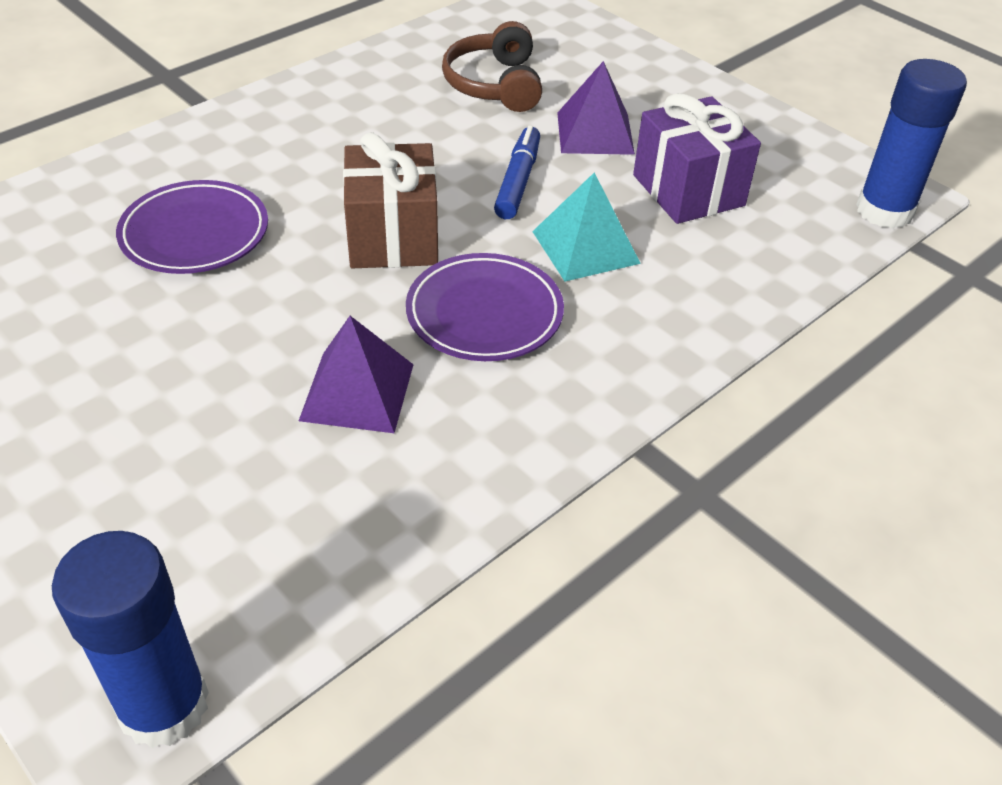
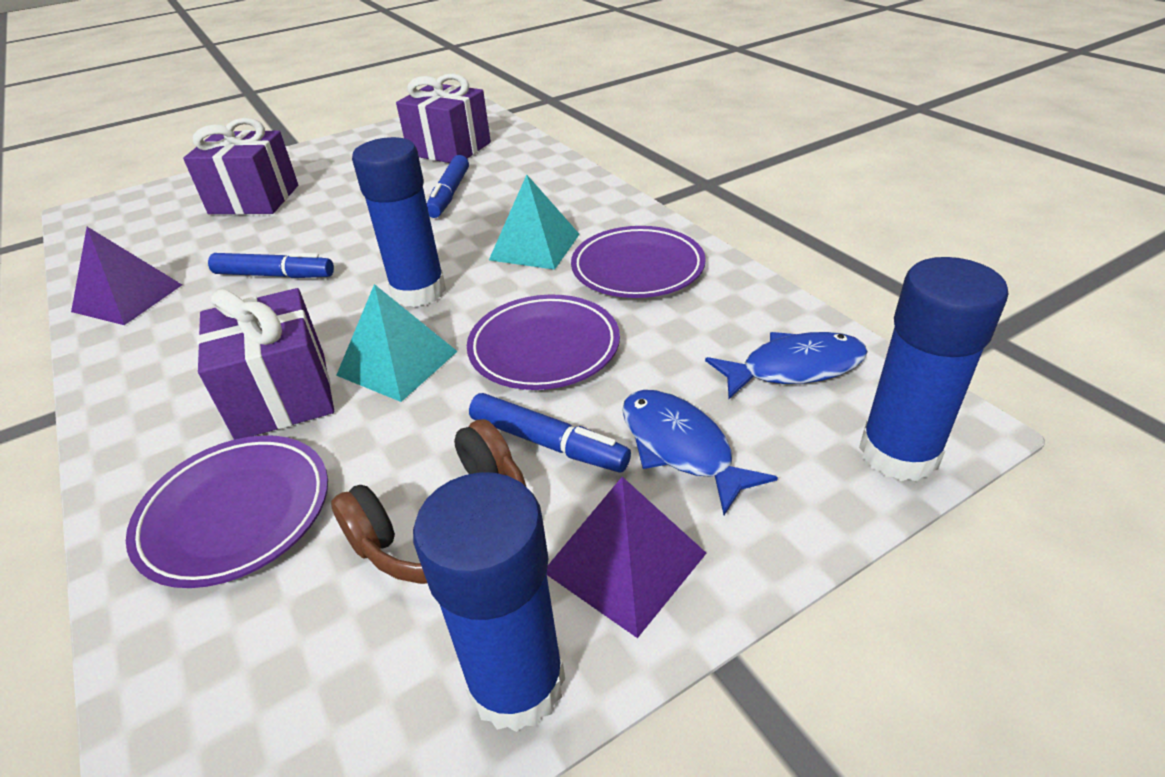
blue fish: 0 -> 2
blue glue stick: 2 -> 3
blue marker: 1 -> 3
brown gift: 1 -> 0
purple gift: 1 -> 3
purple plate: 2 -> 3
turquoise pyramid: 1 -> 2

